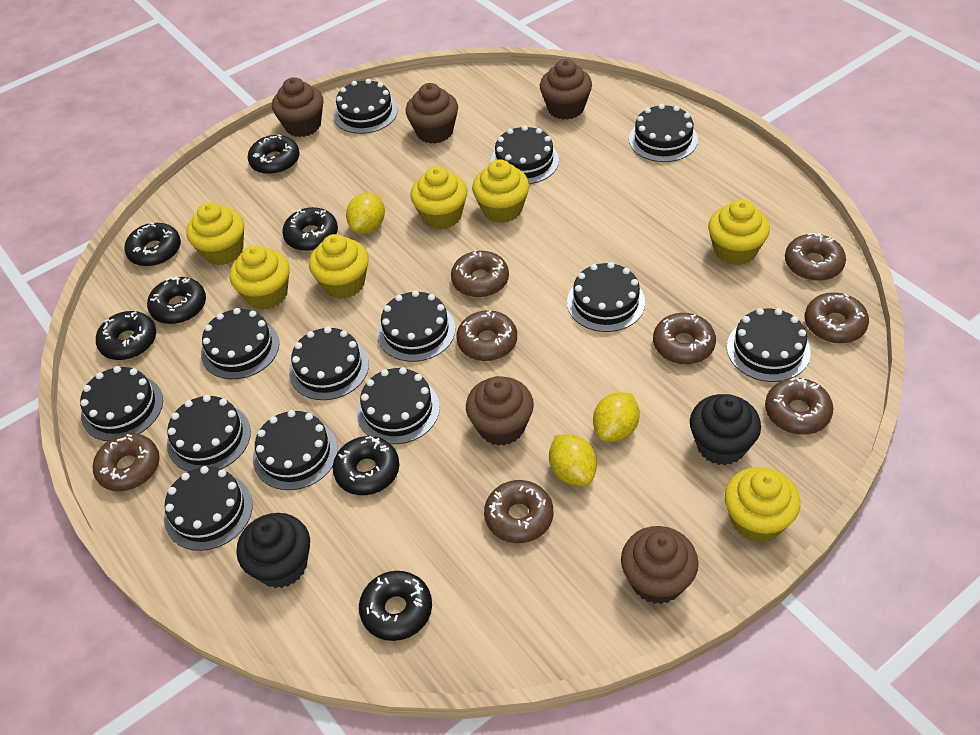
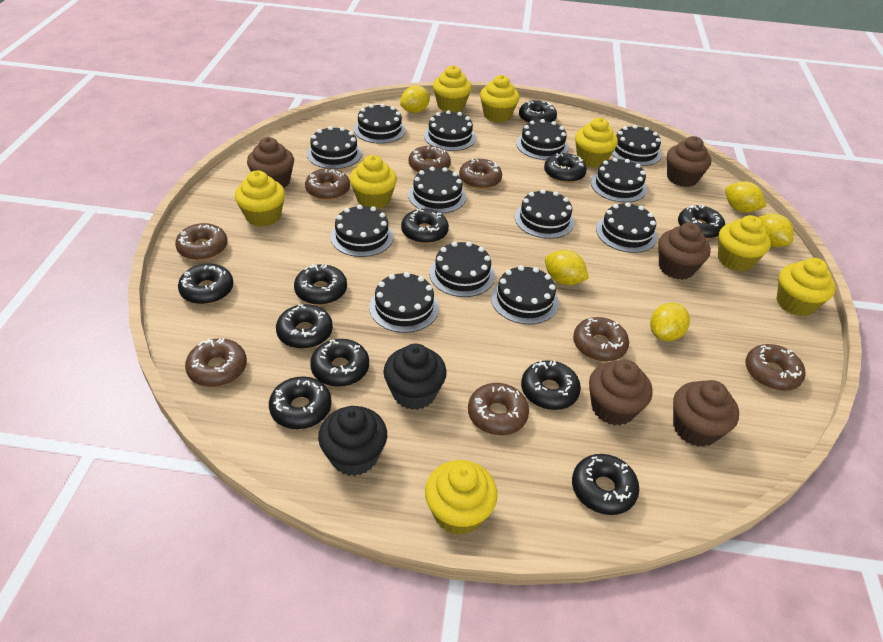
black donut: 7 -> 11
yellow cupcake: 7 -> 8
yellow lemon: 3 -> 5

